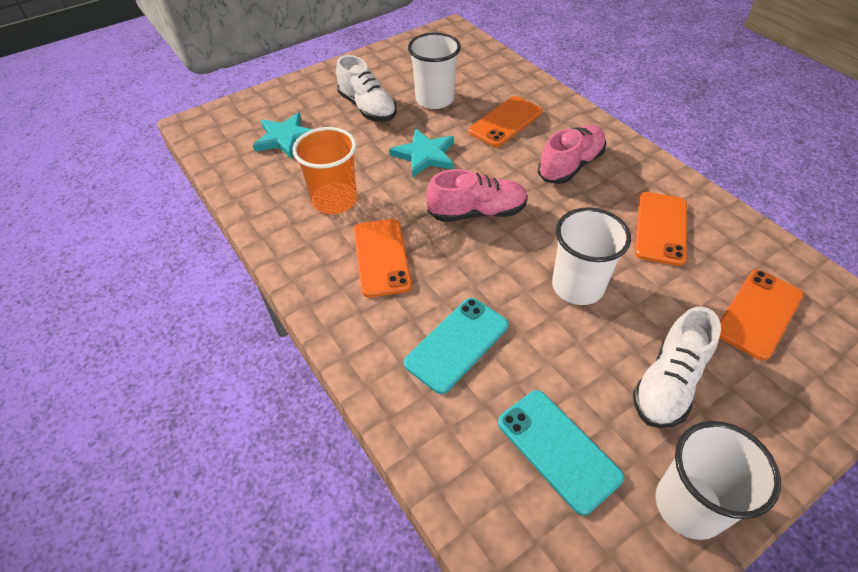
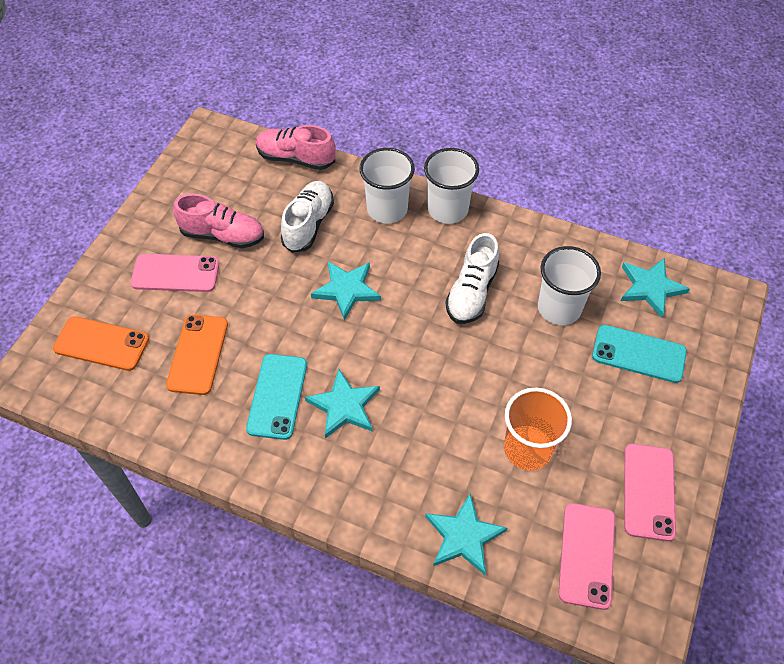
orange phone: 4 -> 2
pink phone: 0 -> 3
turquoise star: 2 -> 4

